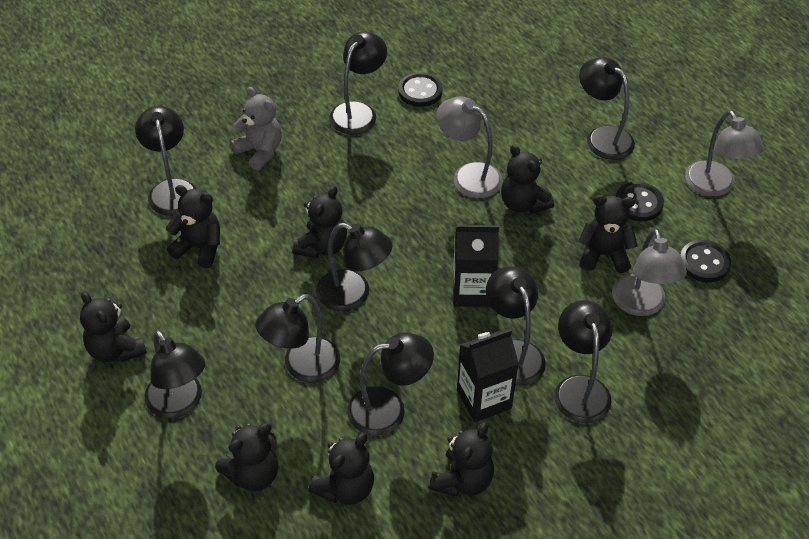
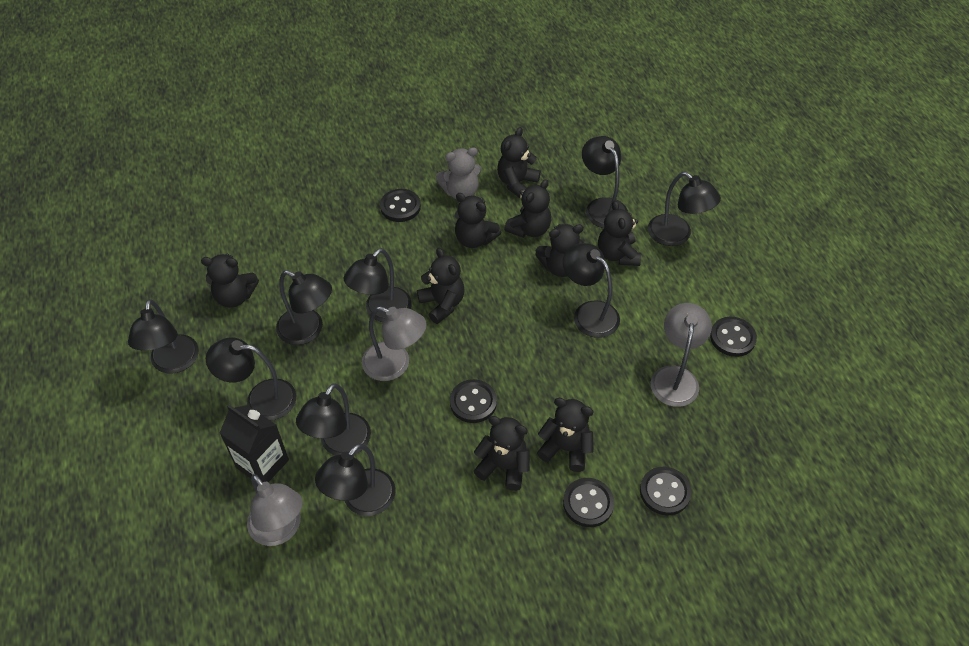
black button: 3 -> 5
black carton: 2 -> 1
black teddy bear: 8 -> 9

